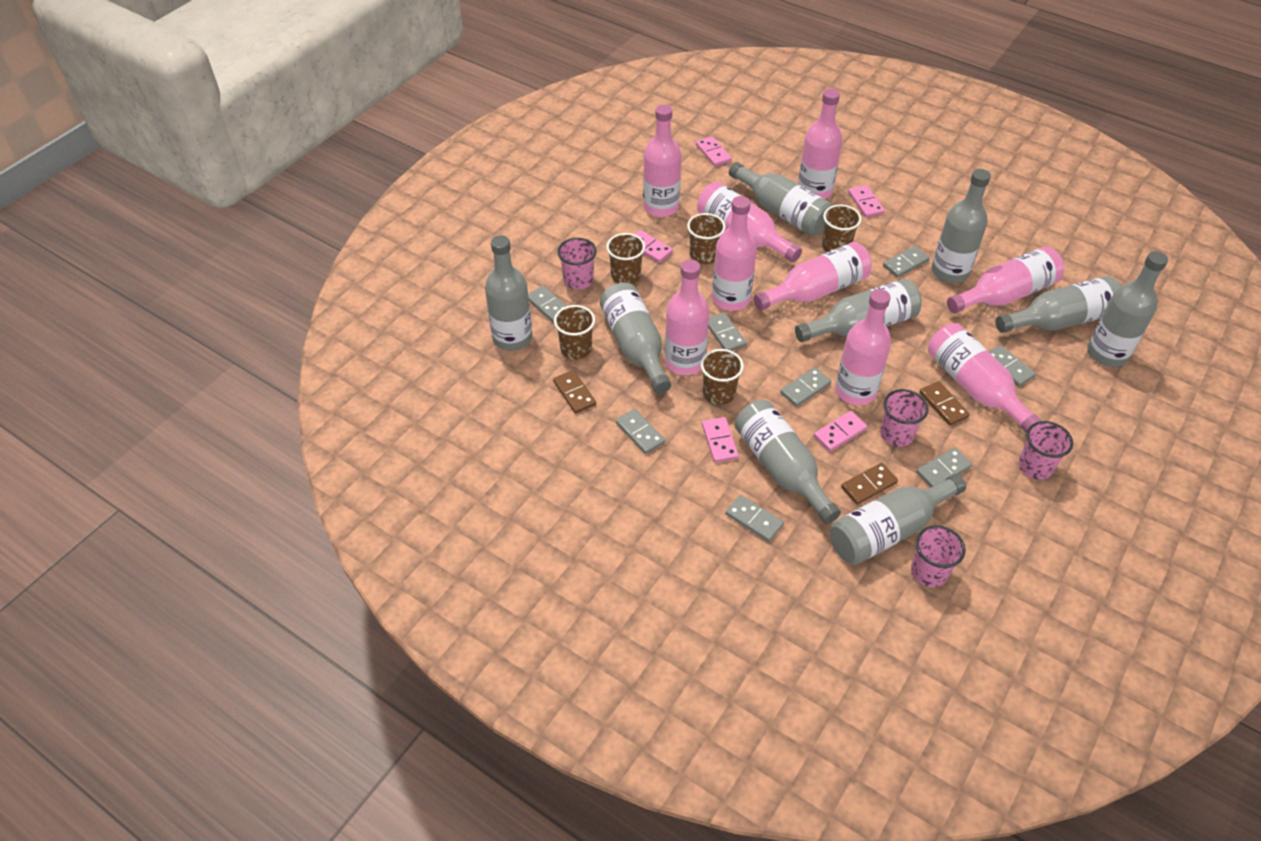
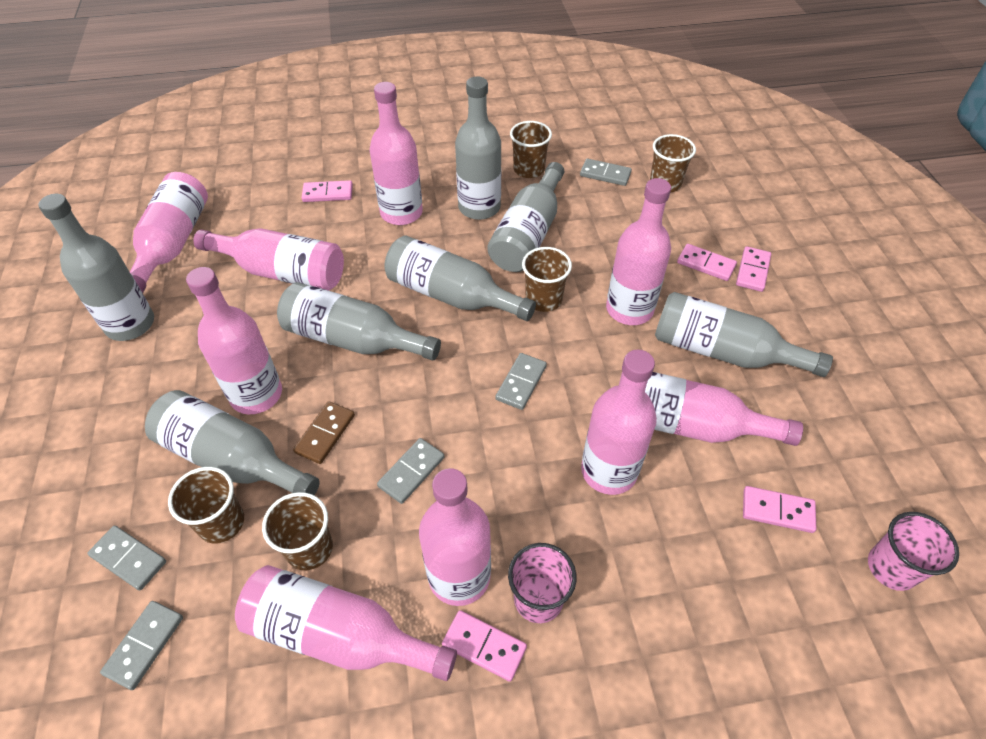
brown domino: 3 -> 1
grey bottle: 9 -> 7
grey domino: 8 -> 5
pink cup: 4 -> 2

